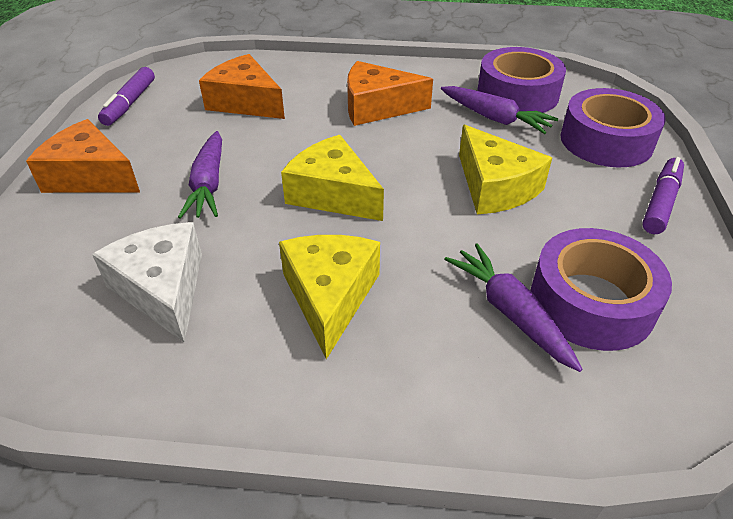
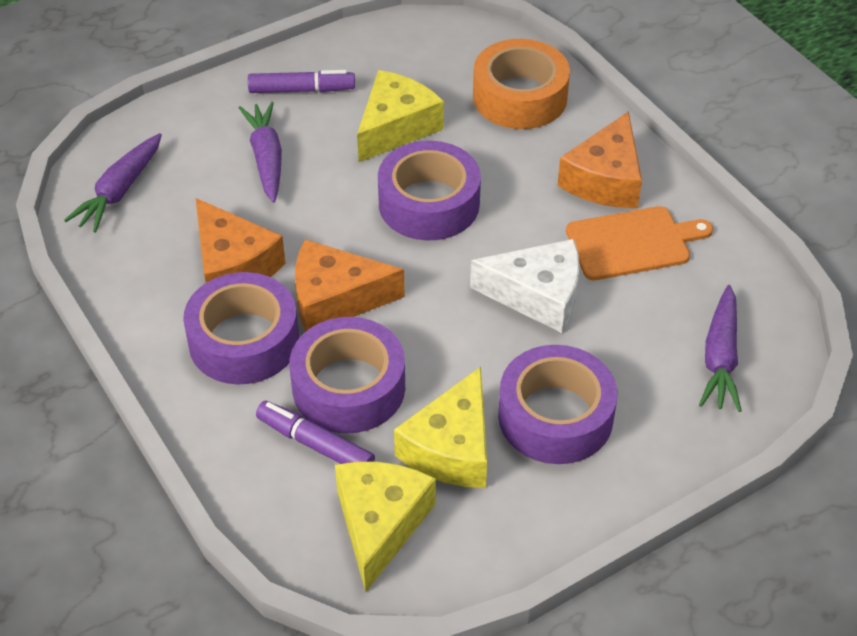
orange cutting board: 0 -> 1
orange tape: 0 -> 1
purple tape: 3 -> 4

